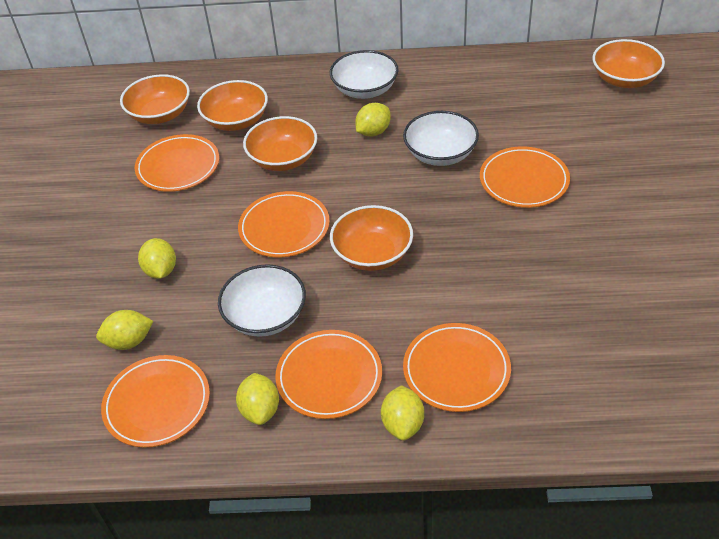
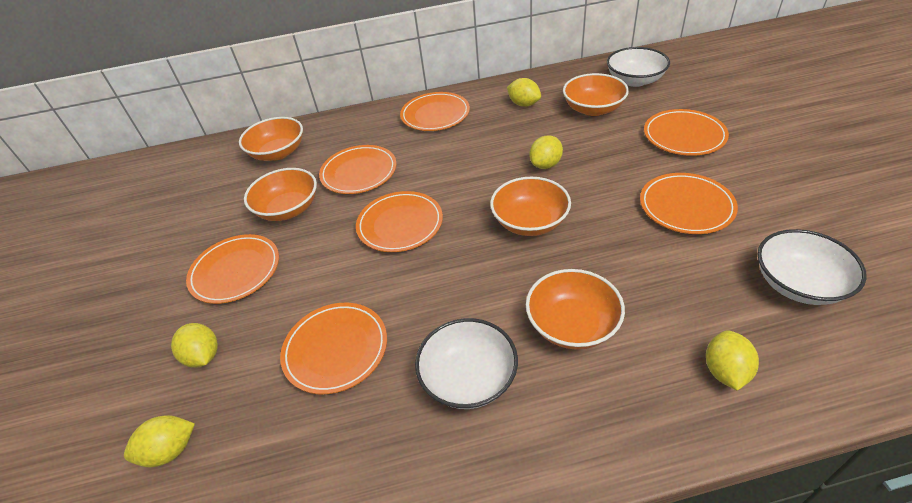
orange plate: 6 -> 7

